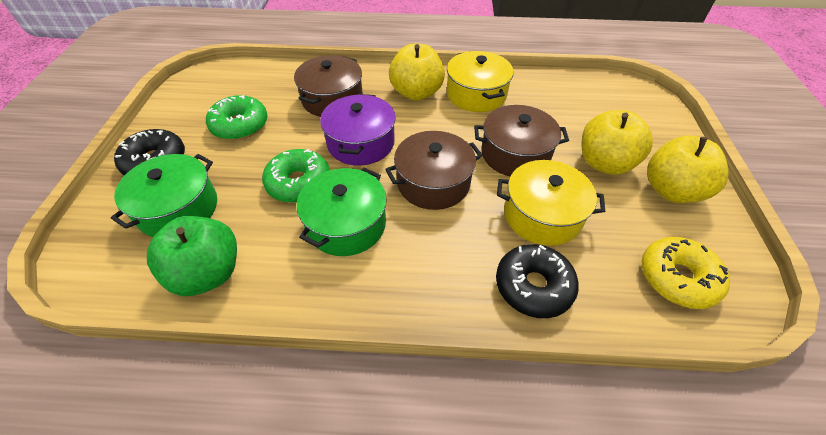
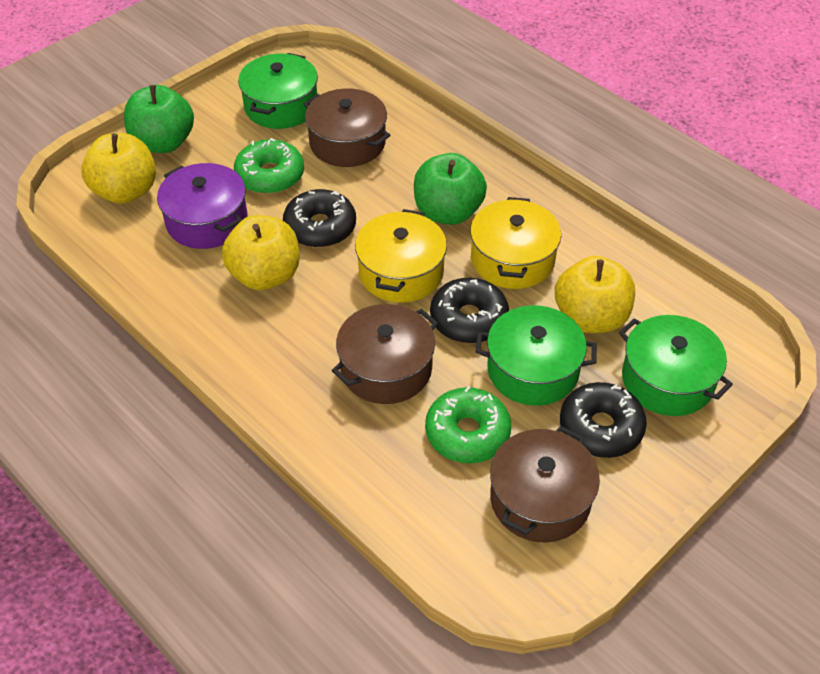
black donut: 2 -> 3
green apple: 1 -> 2
green pot: 2 -> 3
yellow donut: 1 -> 0

